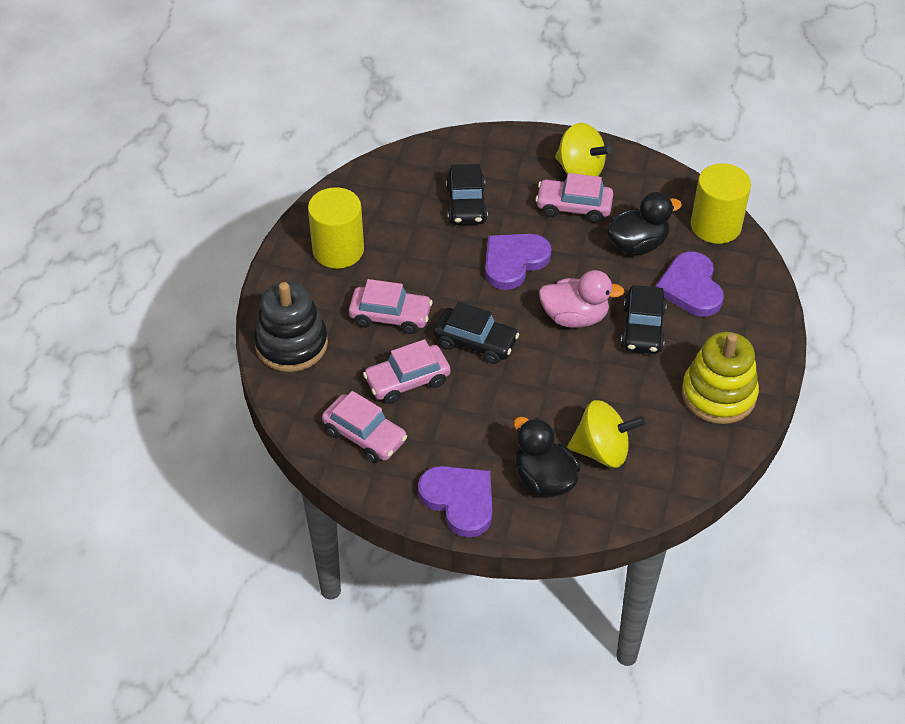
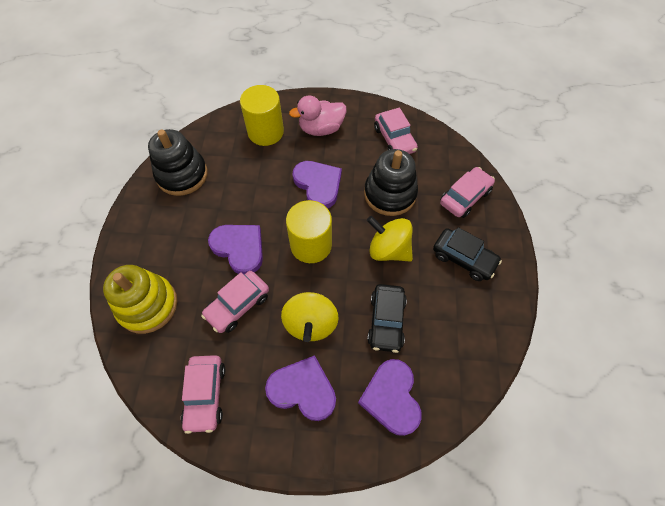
black car: 3 -> 2
black duck: 2 -> 0
black stacking toy: 1 -> 2
purple heart: 3 -> 4

